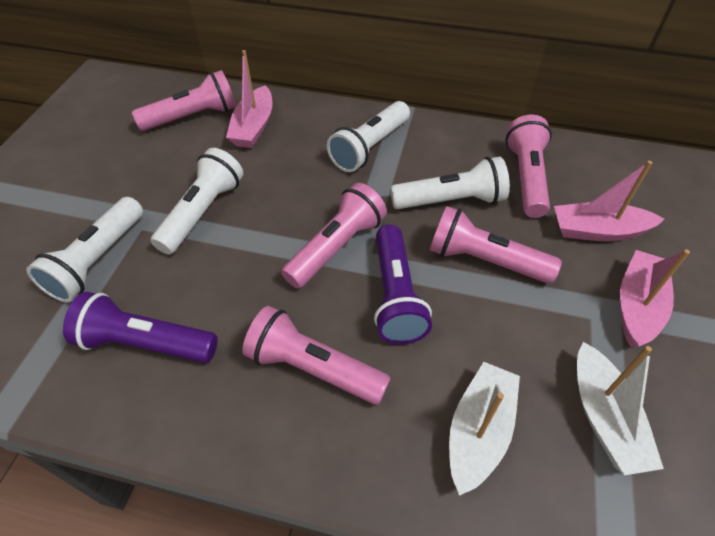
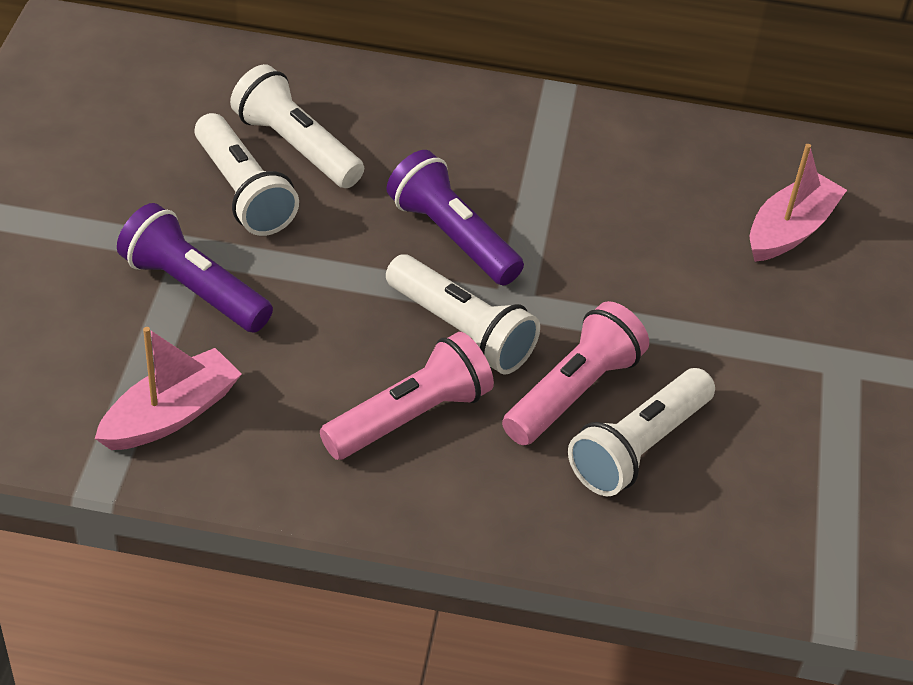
pink boat: 3 -> 2
pink flashlight: 5 -> 2
white boat: 2 -> 0

